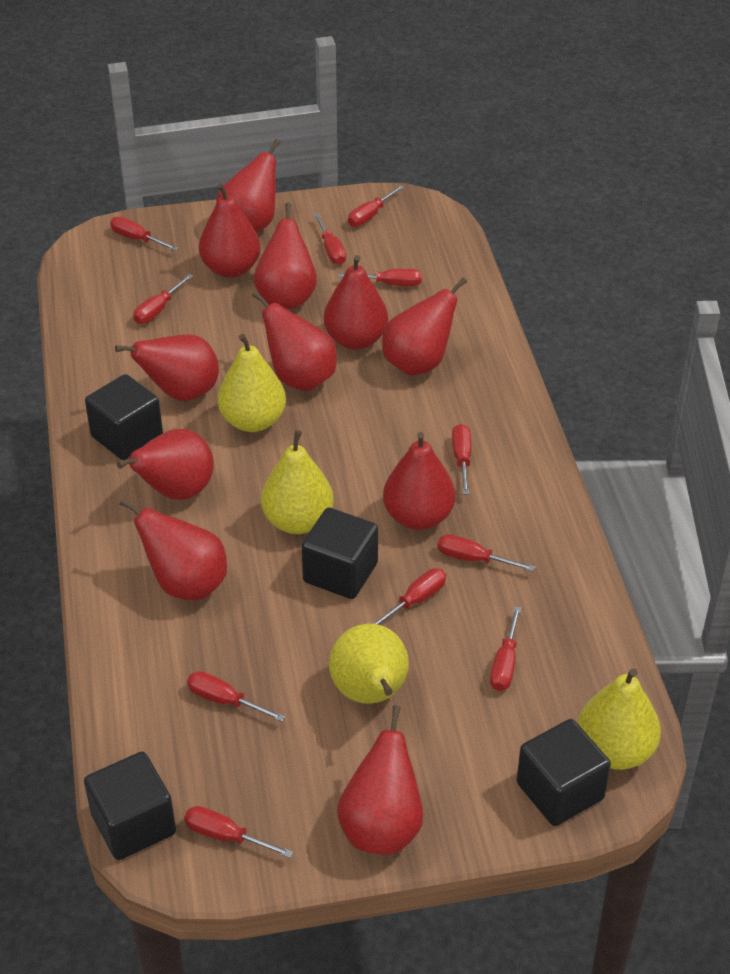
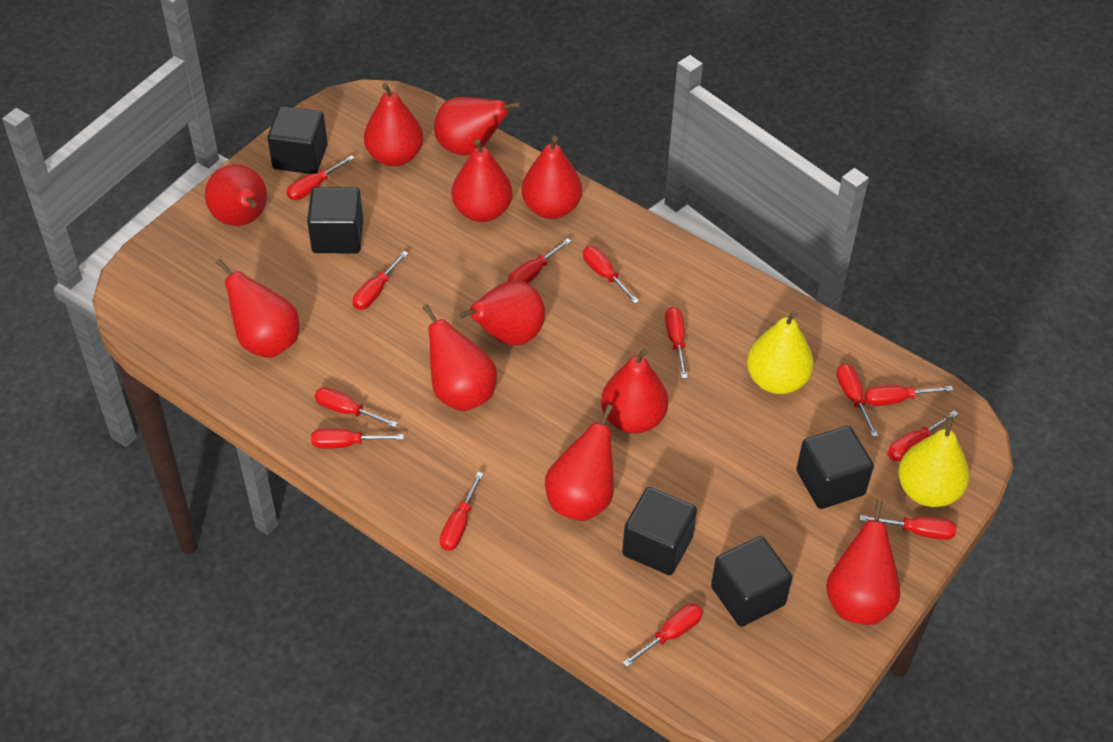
black cube: 4 -> 5
red screwdriver: 11 -> 13
yellow pear: 4 -> 2

